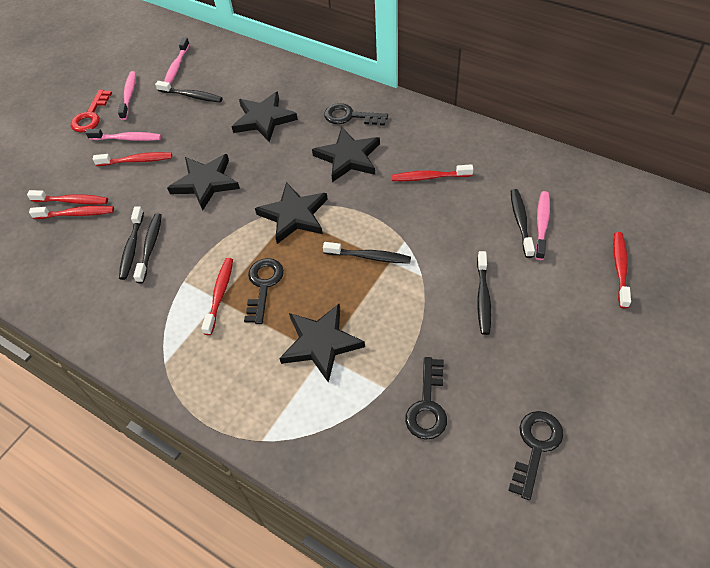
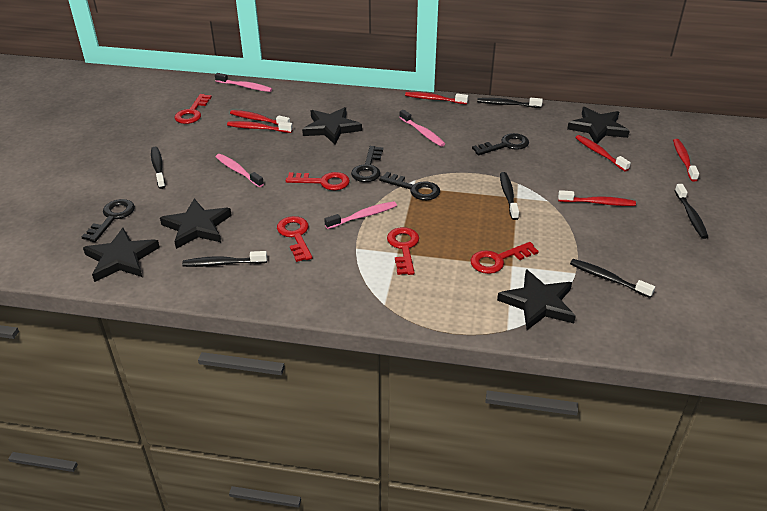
red key: 1 -> 5

